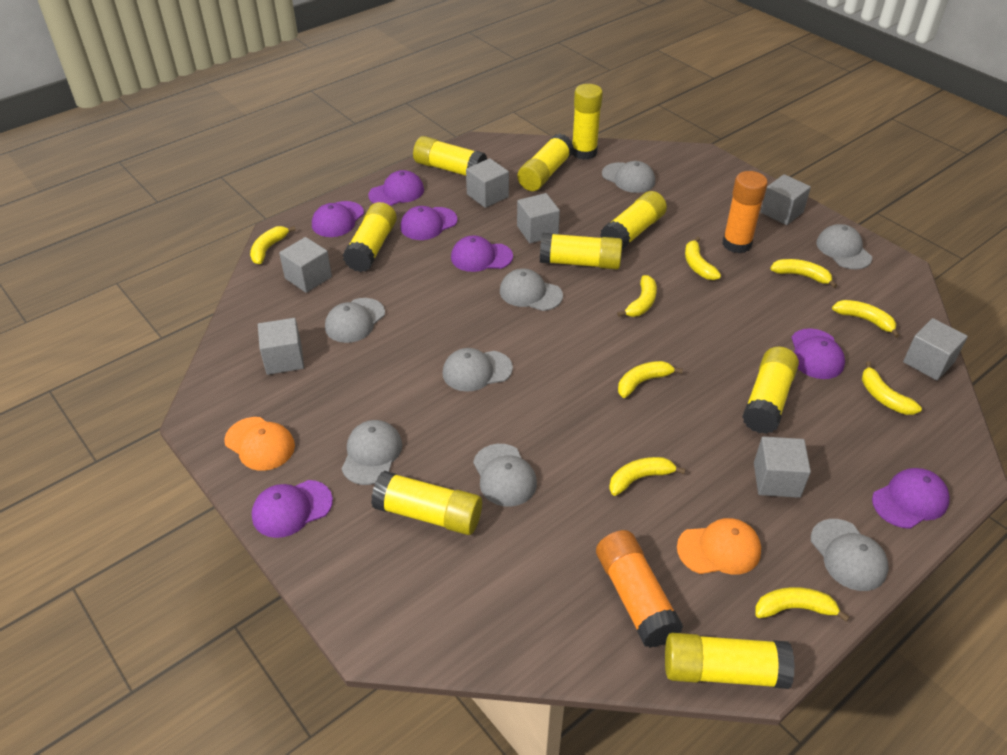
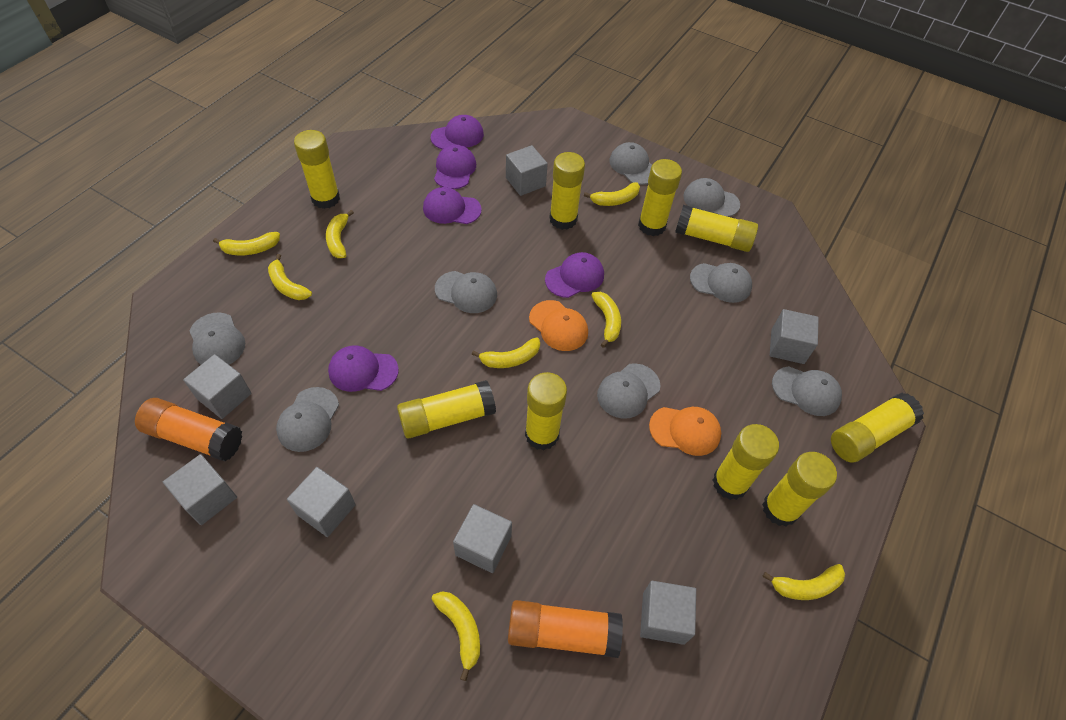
purple cap: 7 -> 5
yellow banana: 9 -> 8

